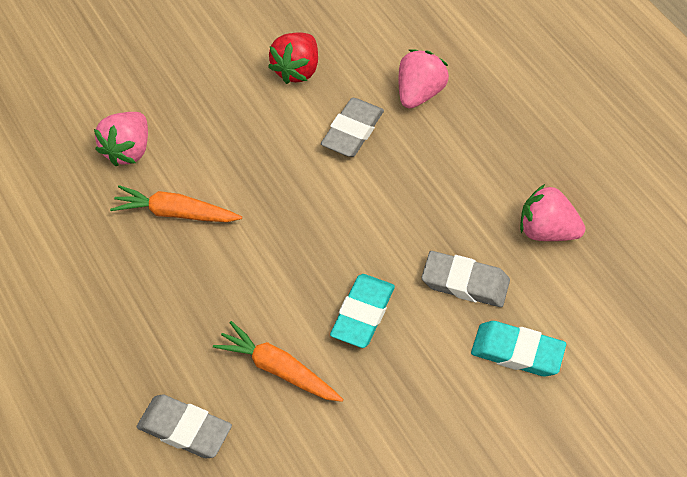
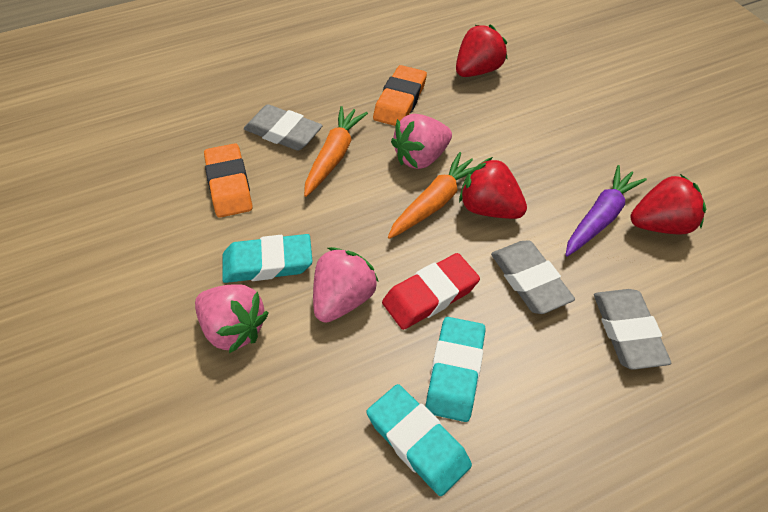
orange eraser: 0 -> 2
purple carrot: 0 -> 1
red eraser: 0 -> 1
red strawberry: 1 -> 3
turquoise eraser: 2 -> 3

